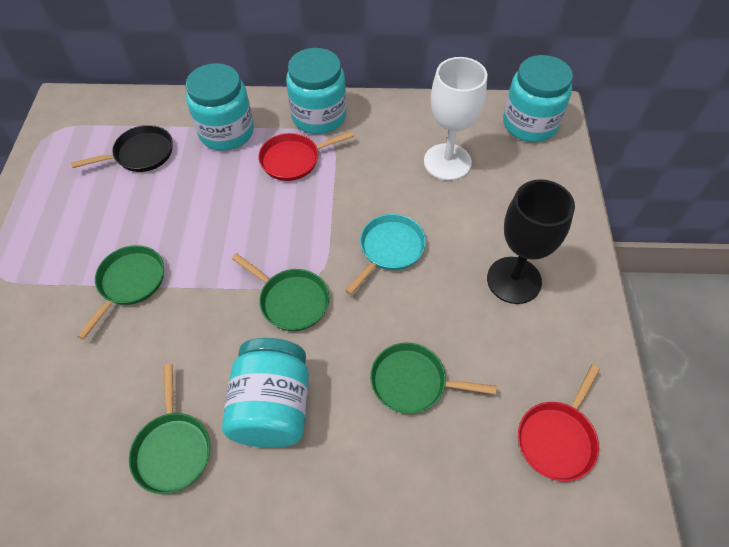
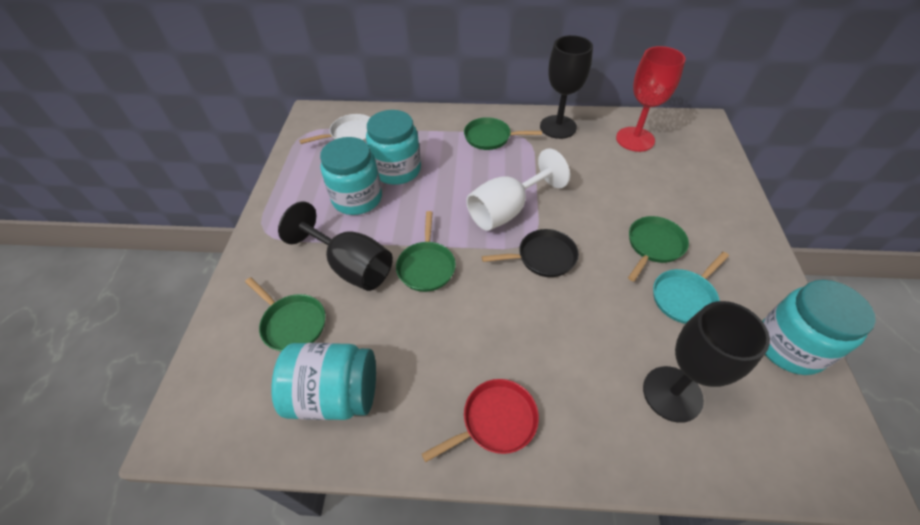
black goblet: 1 -> 3
red goblet: 0 -> 1
red pan: 2 -> 1
white pan: 0 -> 1

